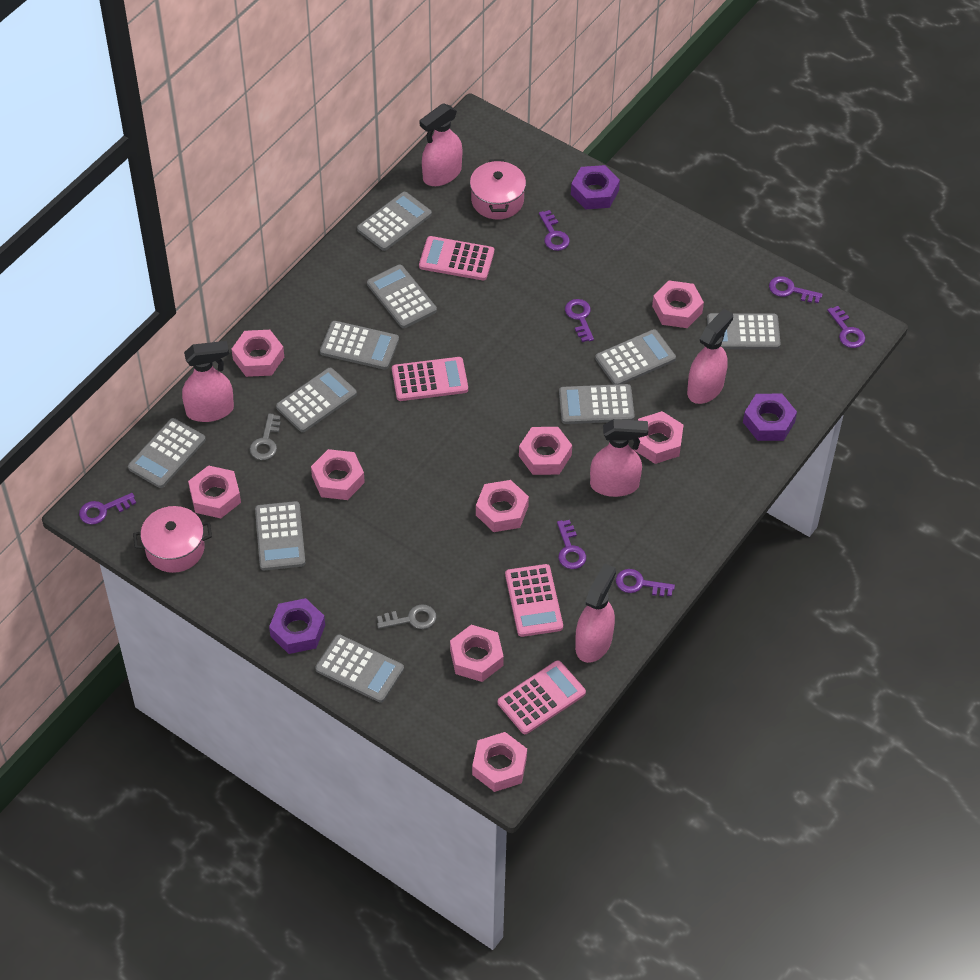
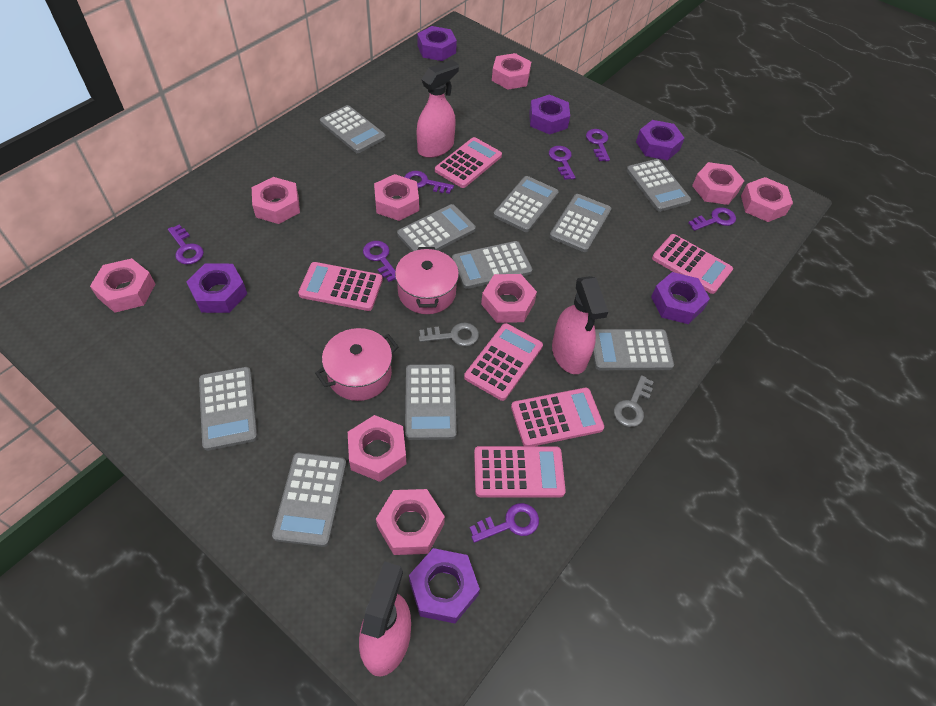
pink calculator: 4 -> 6
pink spray bottle: 5 -> 3
purple nut: 3 -> 6

